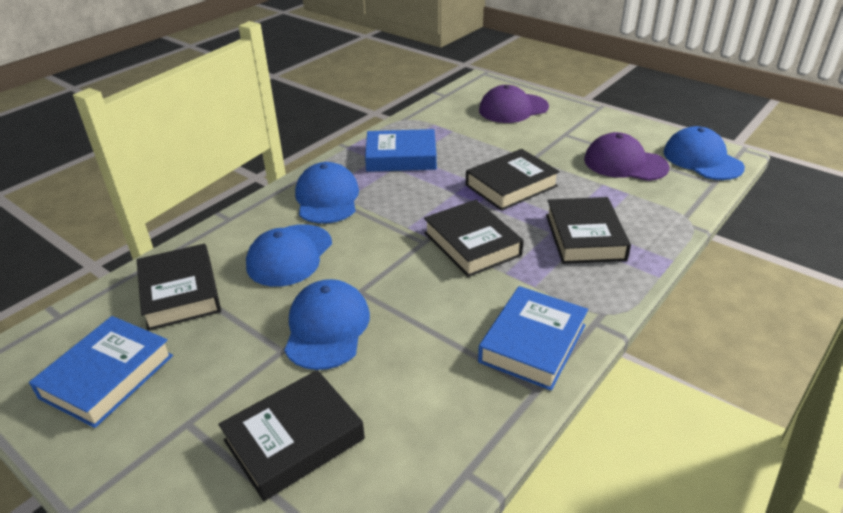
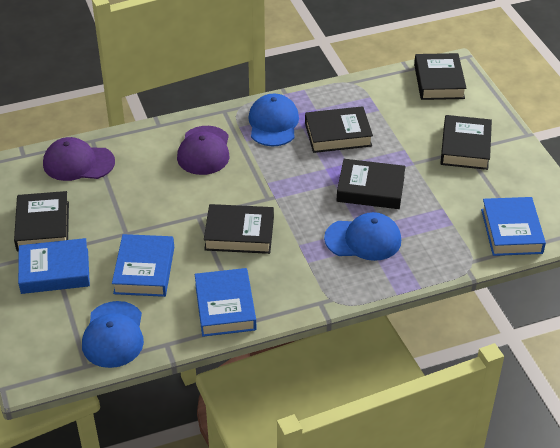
black book: 5 -> 6
blue book: 3 -> 4
blue cap: 4 -> 3

